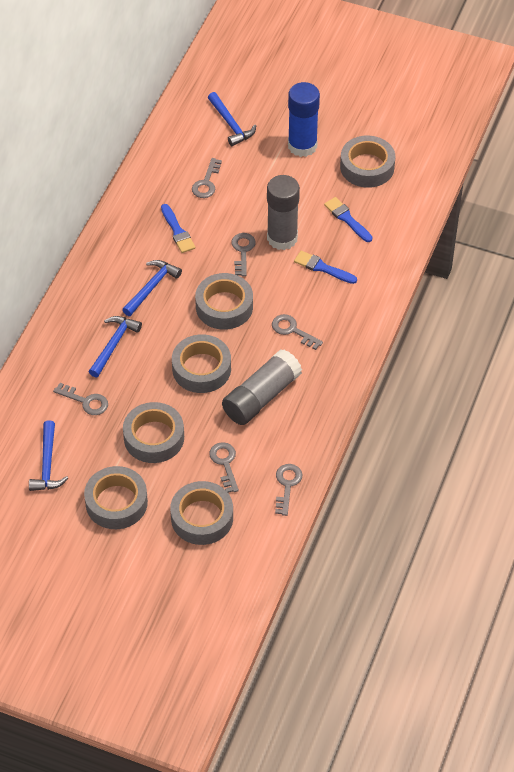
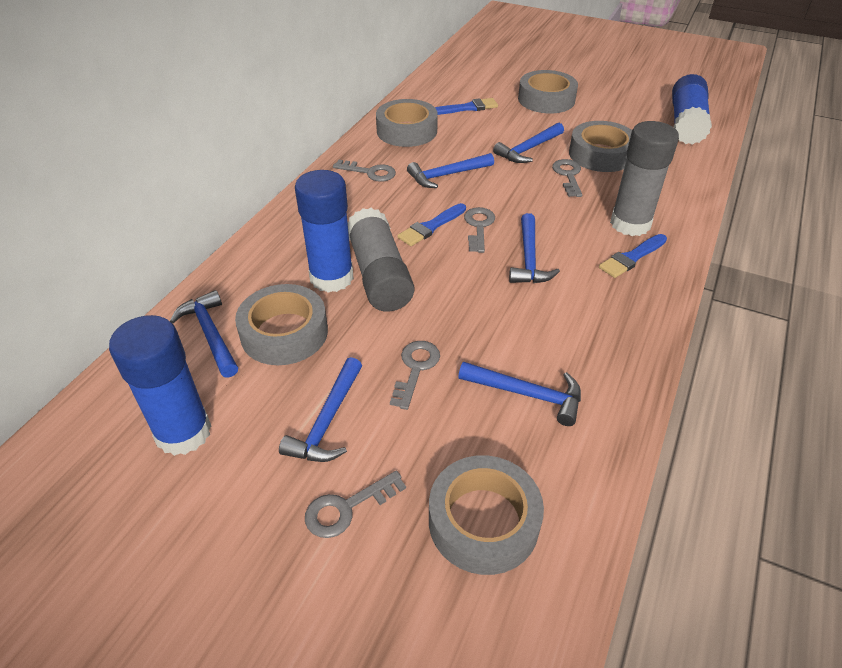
blue glue stick: 1 -> 3
blue hammer: 4 -> 6
grey key: 6 -> 5
grey tape: 6 -> 5

